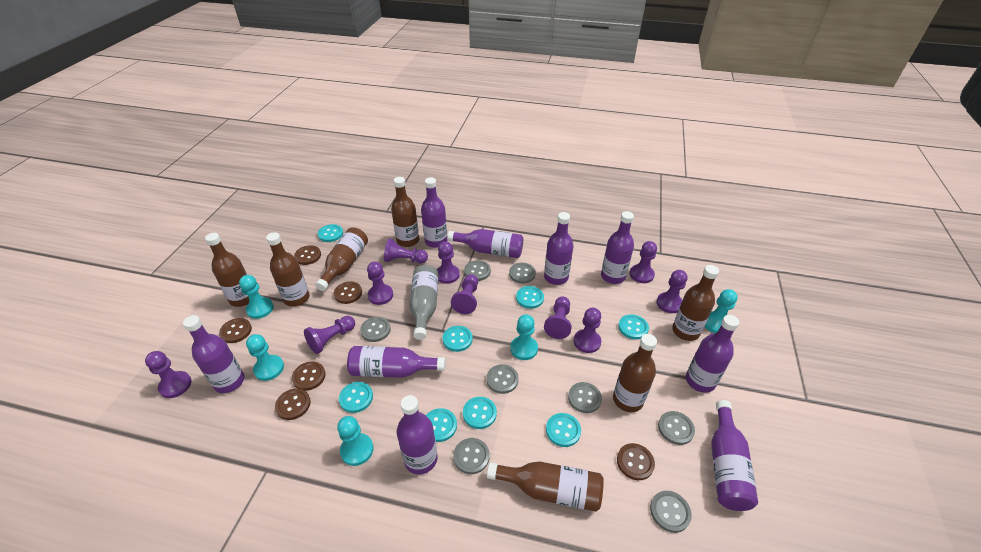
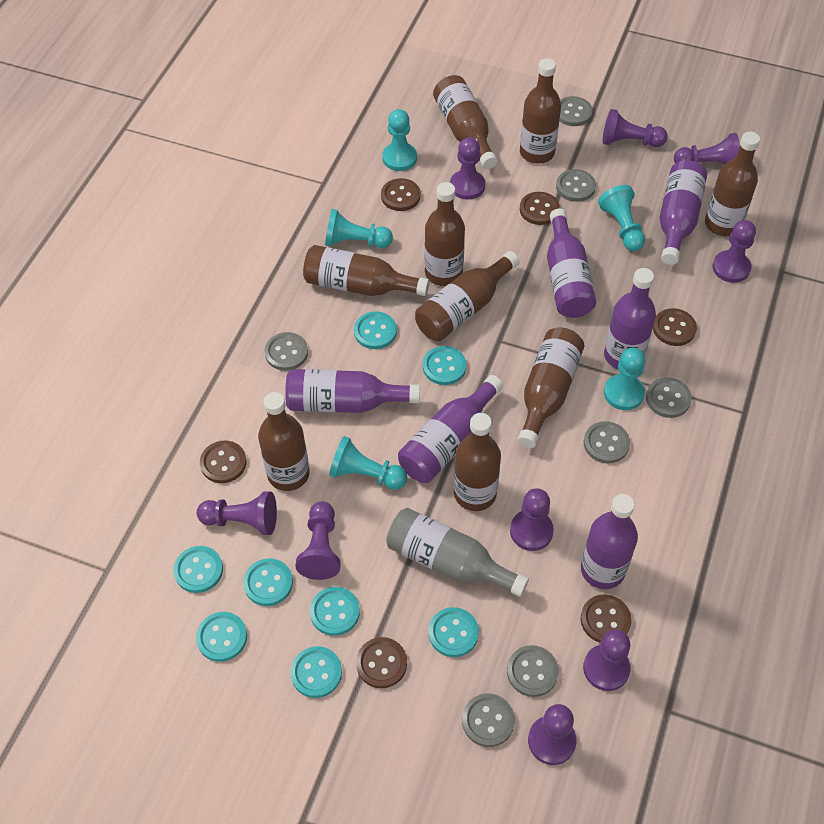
brown bottle: 7 -> 9
grey button: 8 -> 7
purple bottle: 9 -> 6
purple pawn: 10 -> 9

